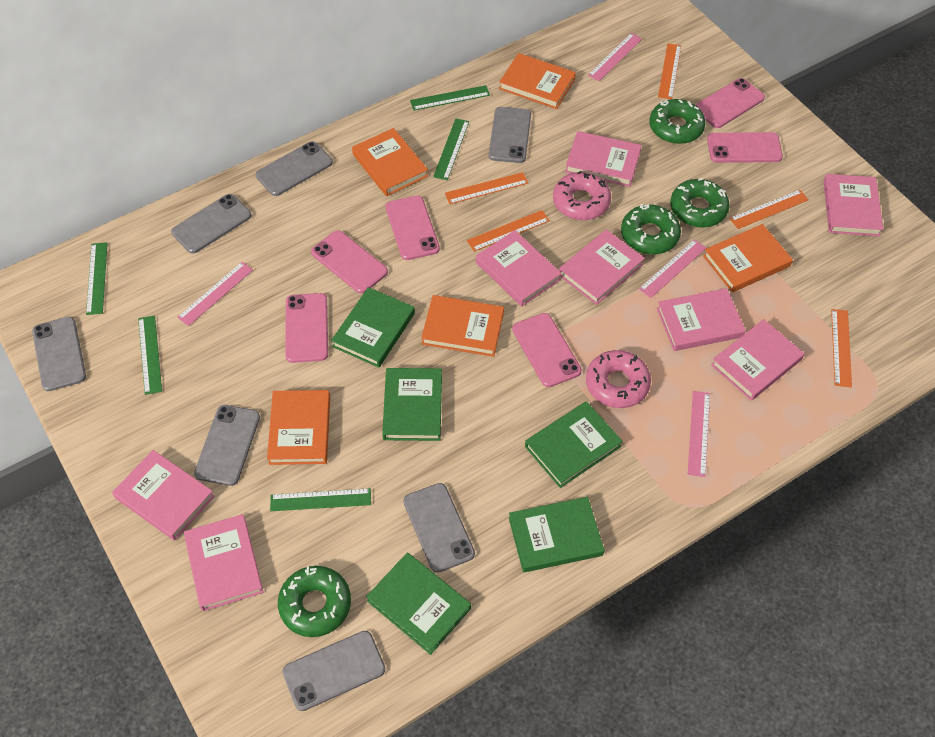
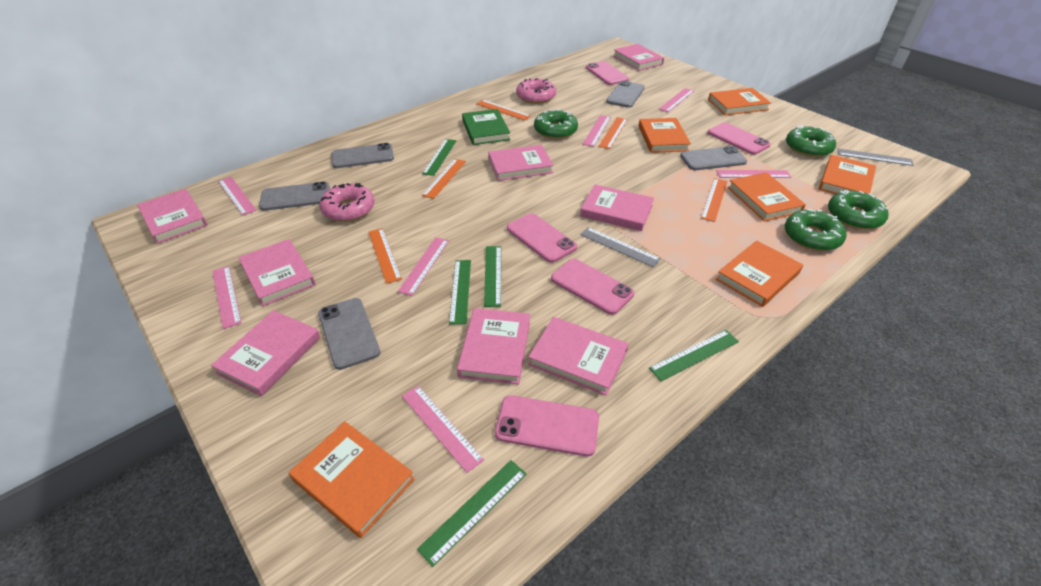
green book: 5 -> 1
grey phone: 7 -> 5
grey ruler: 0 -> 2
orange book: 5 -> 6
pink phone: 6 -> 5
pink ruler: 4 -> 7

